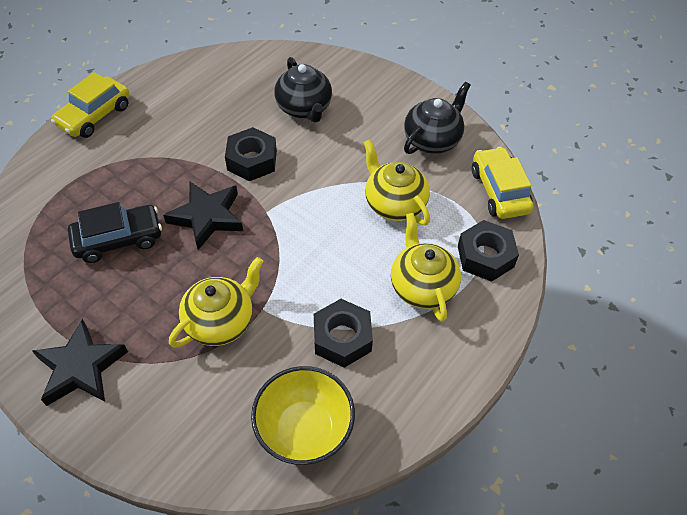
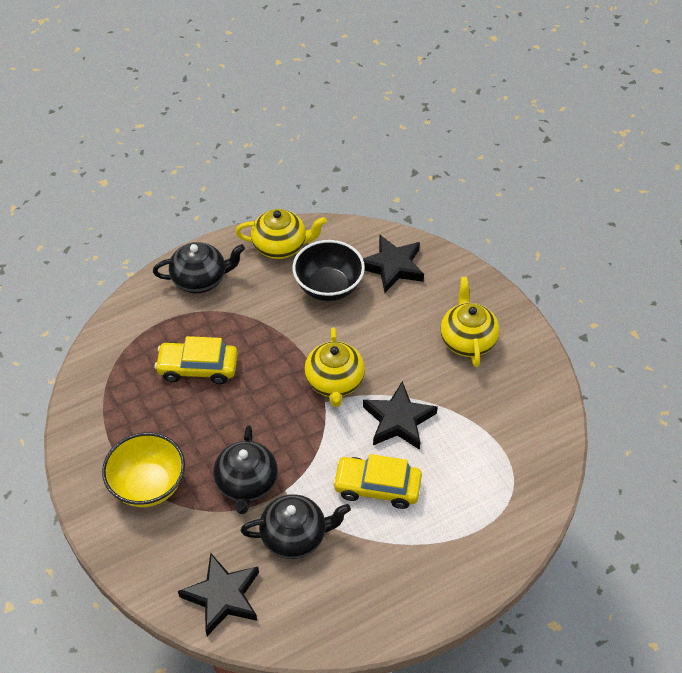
black bowl: 0 -> 1
black car: 1 -> 0
black nut: 3 -> 0
black star: 2 -> 3
black teapot: 2 -> 3

